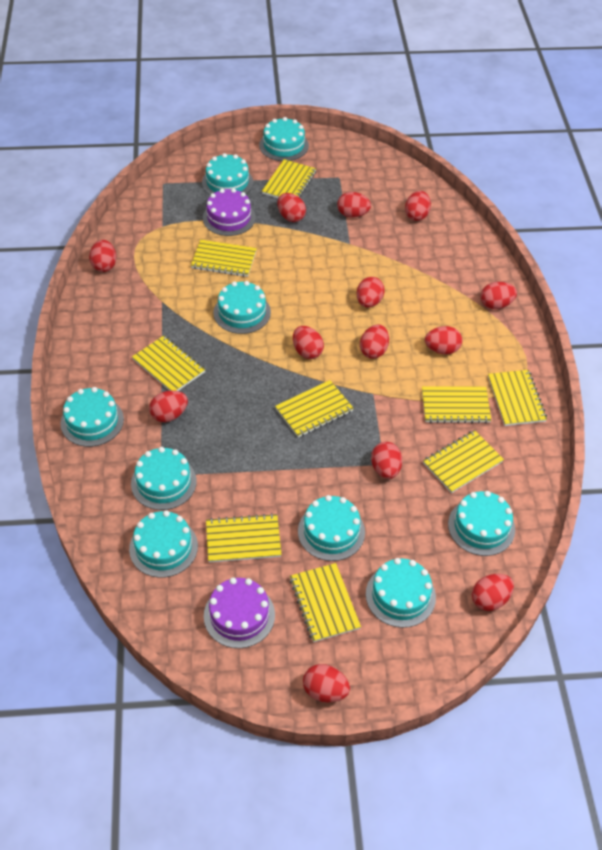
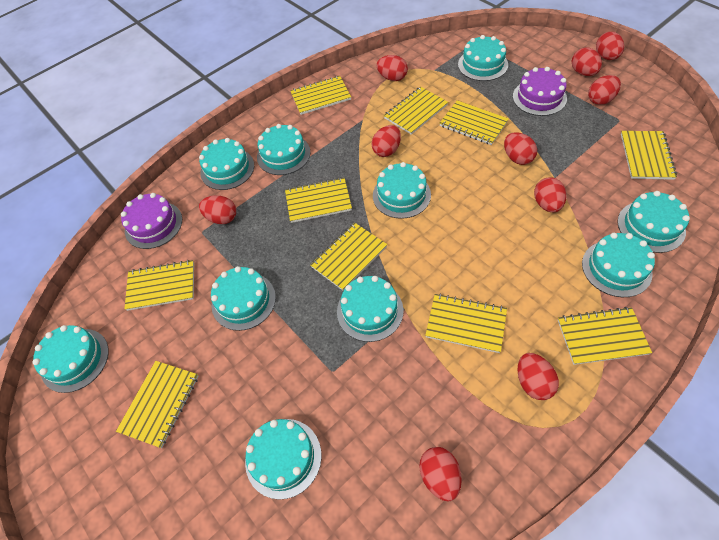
red egg: 13 -> 10
turquoise cake: 9 -> 10
yellow notebook: 9 -> 10

